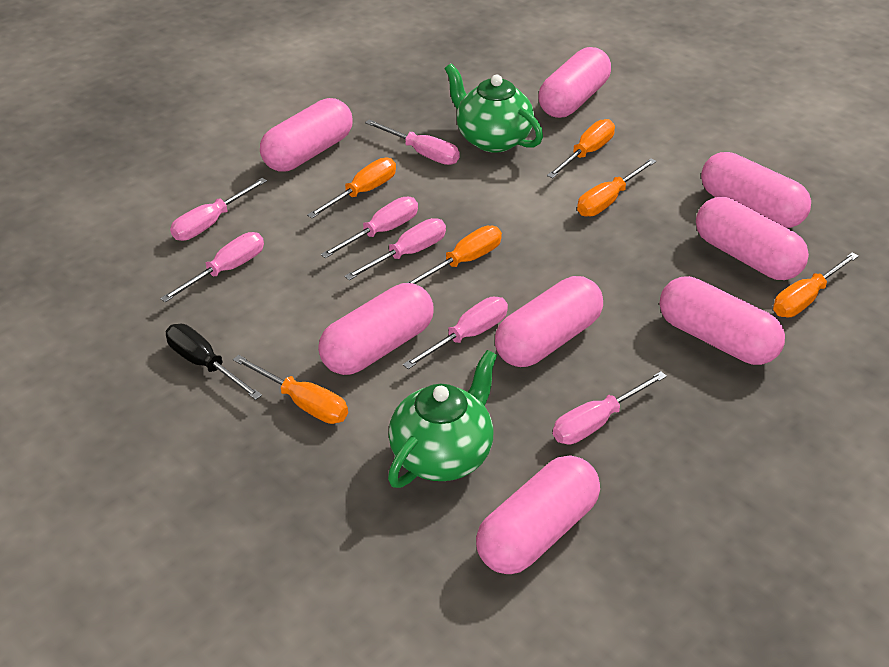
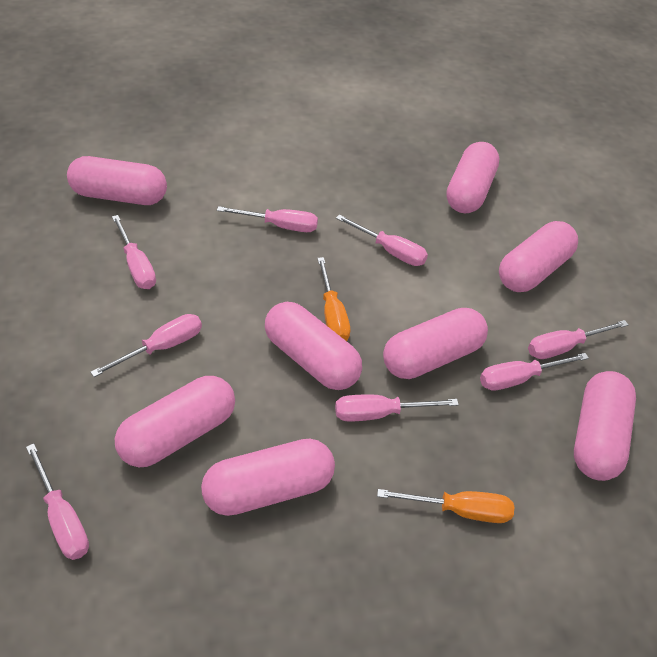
black screwdriver: 1 -> 0
green teapot: 2 -> 0
orange screwdriver: 6 -> 2
pink screwdriver: 7 -> 8

